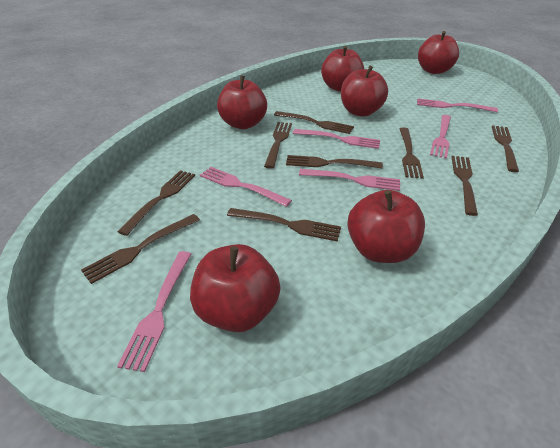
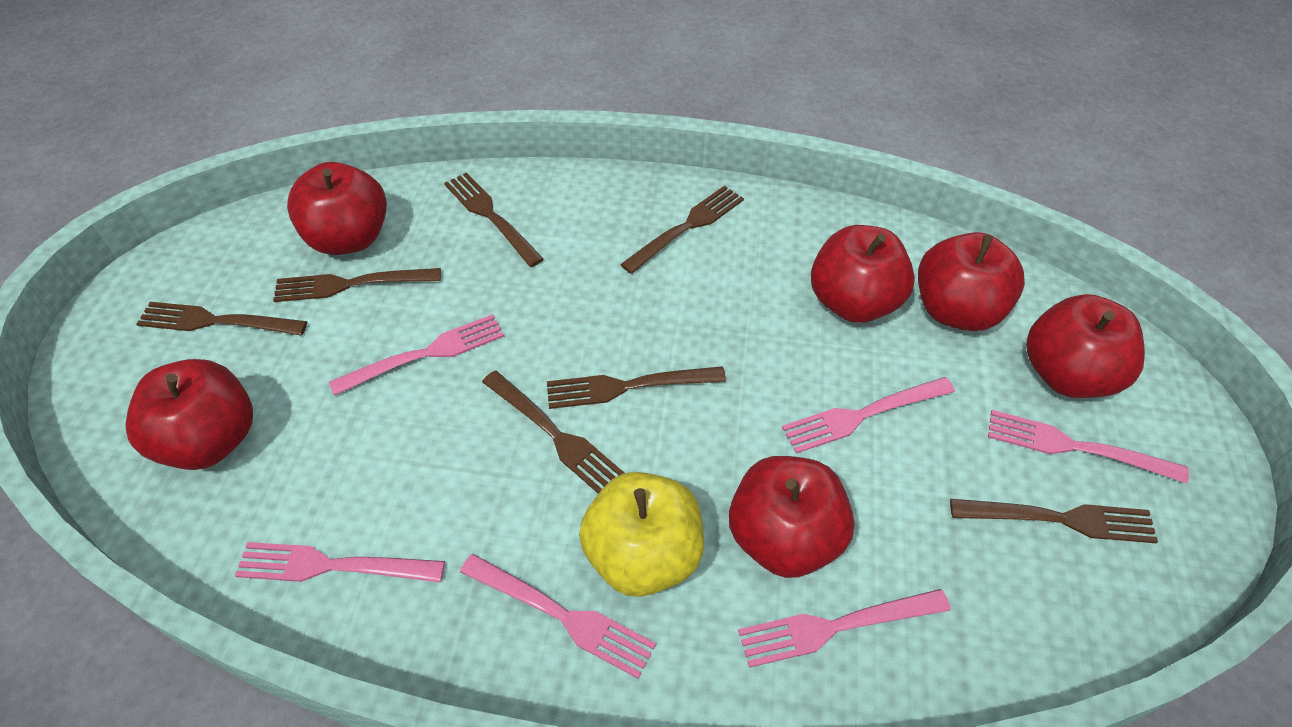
brown fork: 9 -> 7
yellow apple: 0 -> 1

